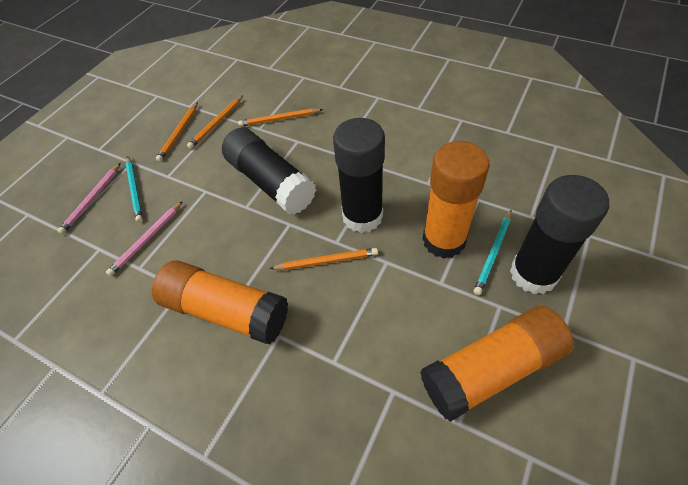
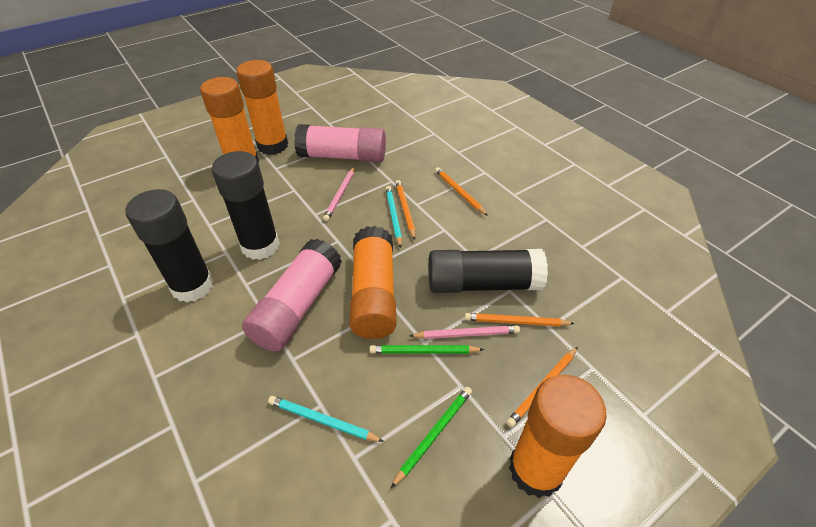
green pencil: 0 -> 2
orange glue stick: 3 -> 4
pink glue stick: 0 -> 2

